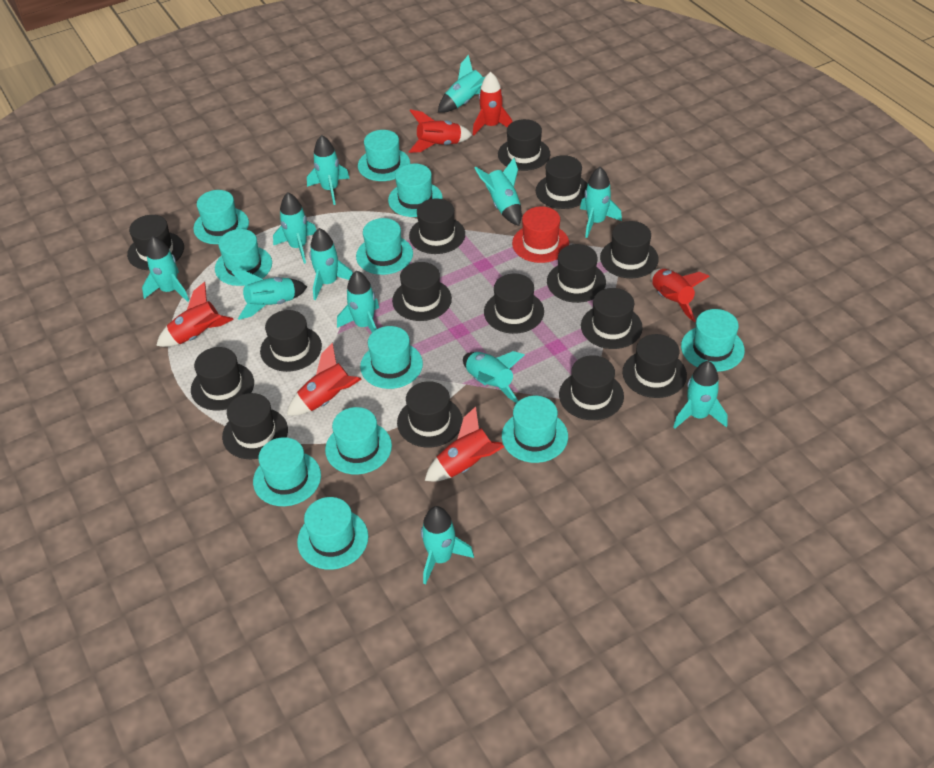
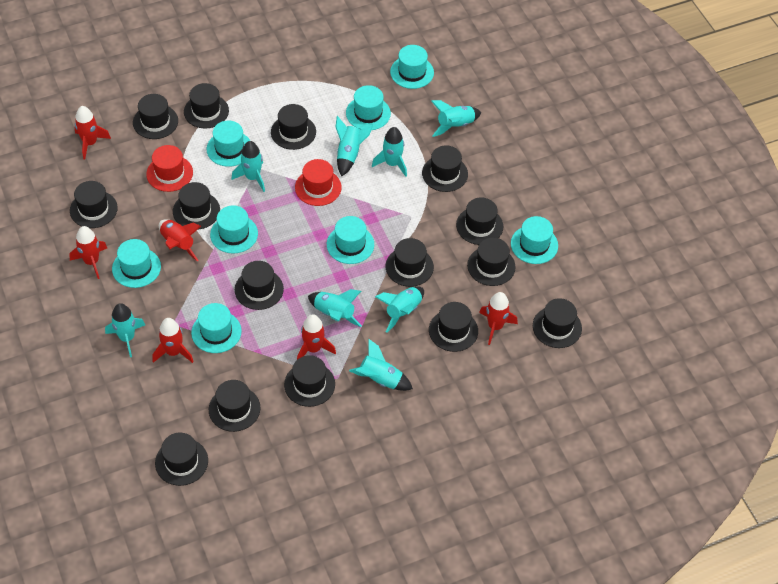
red hat: 1 -> 2
turquoise hat: 11 -> 8
turquoise rocket: 12 -> 8

